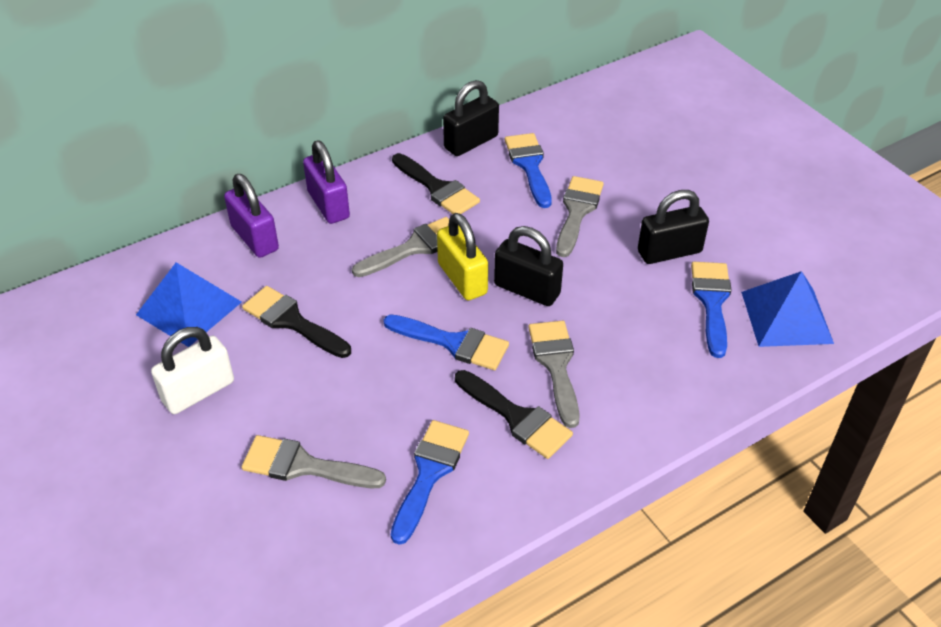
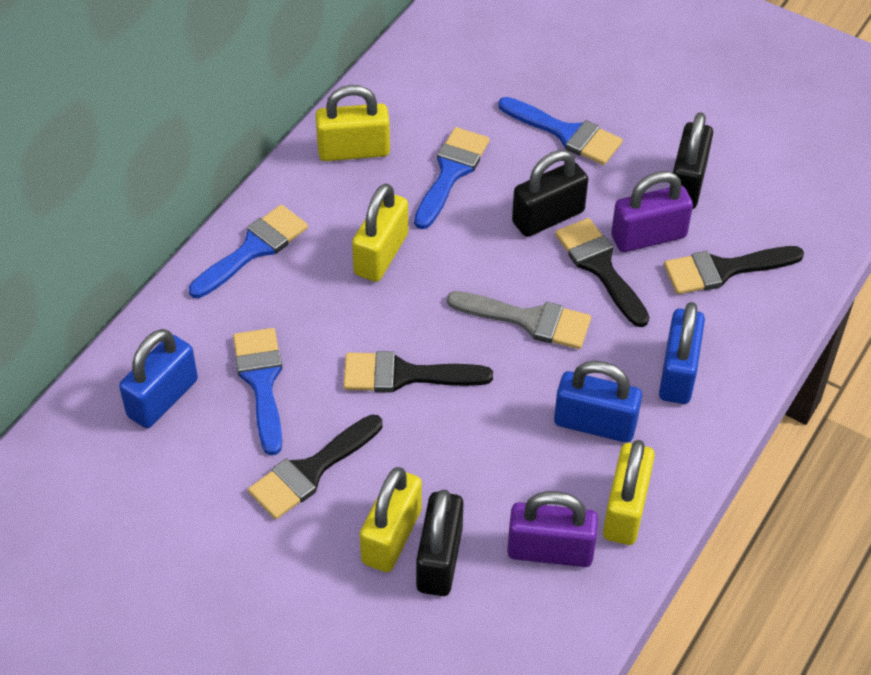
black brush: 3 -> 4
blue padlock: 0 -> 3
blue pyramid: 2 -> 0
grey brush: 4 -> 1
white padlock: 1 -> 0
yellow padlock: 1 -> 4

